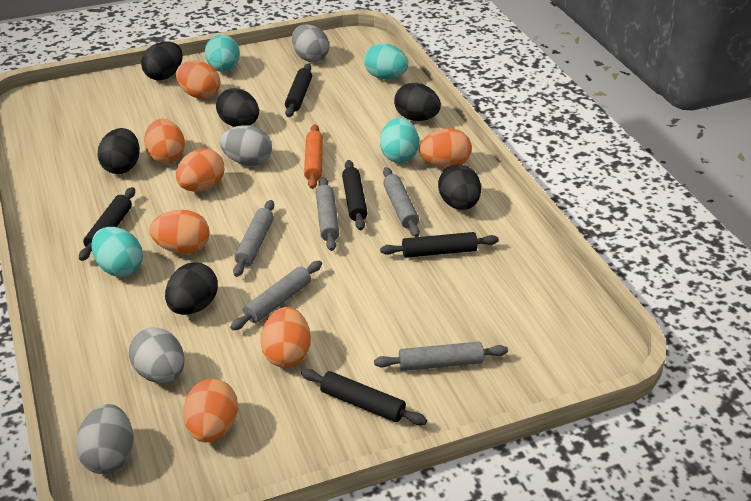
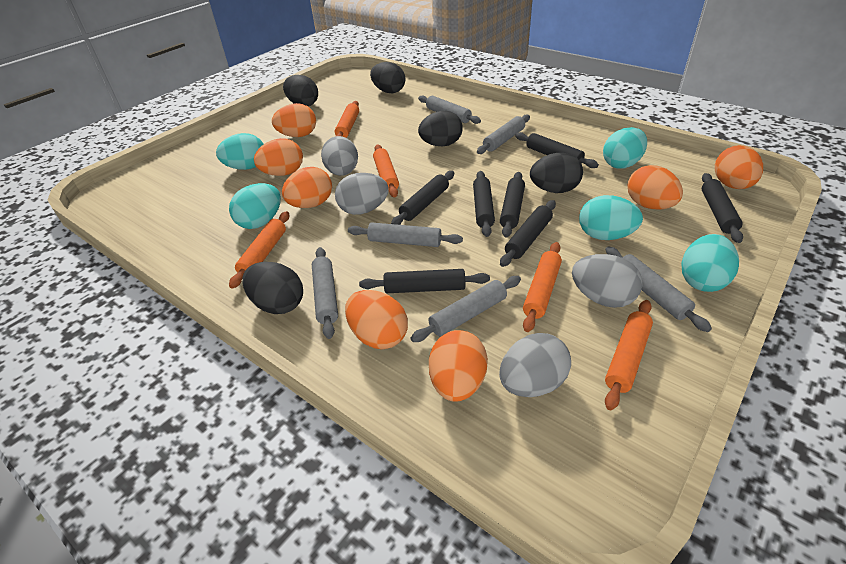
black egg: 6 -> 5
black rolling pin: 5 -> 7
grey rolling pin: 5 -> 6
orange rolling pin: 1 -> 5
turquoise egg: 4 -> 5

